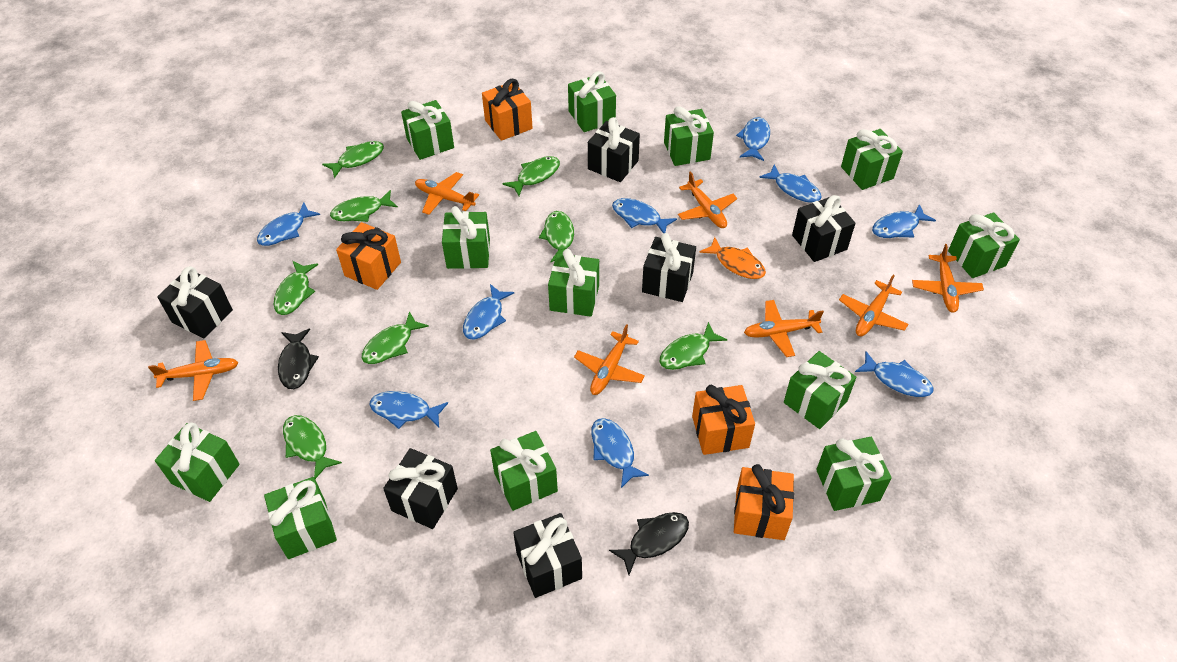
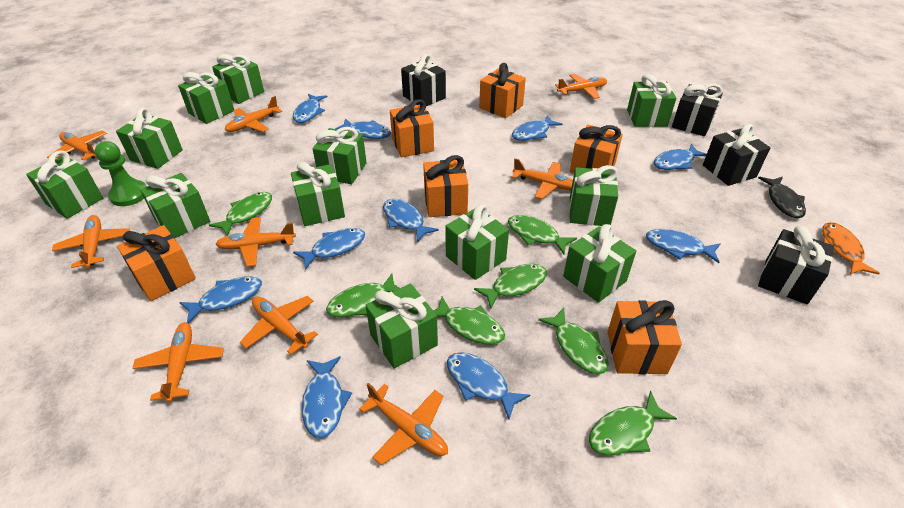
black fish: 2 -> 1
black gift: 6 -> 4
blue fish: 9 -> 10
green fish: 8 -> 7
green pawn: 0 -> 1
orange gift: 4 -> 6
orange plane: 7 -> 9

